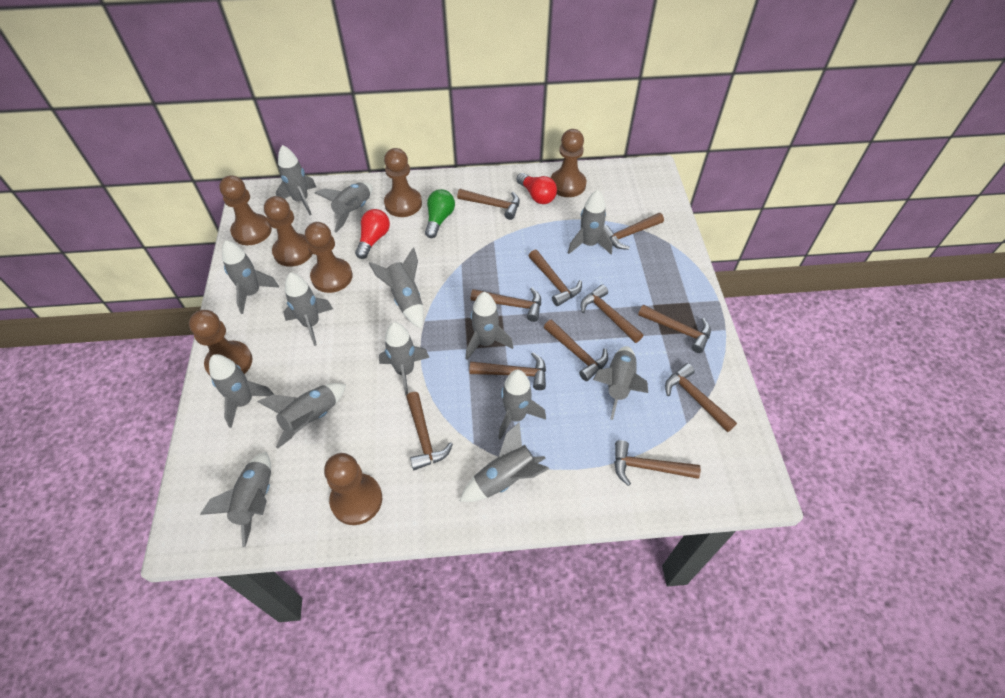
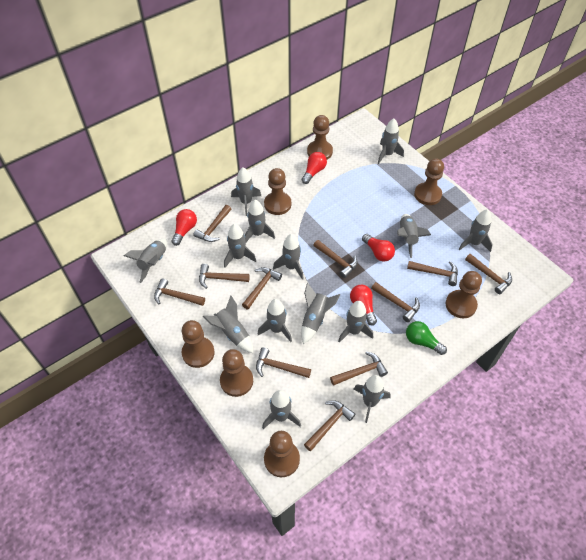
red light bulb: 2 -> 4

